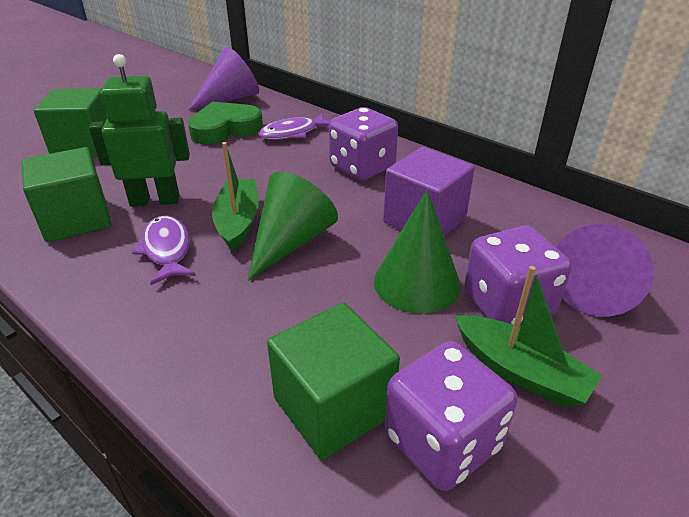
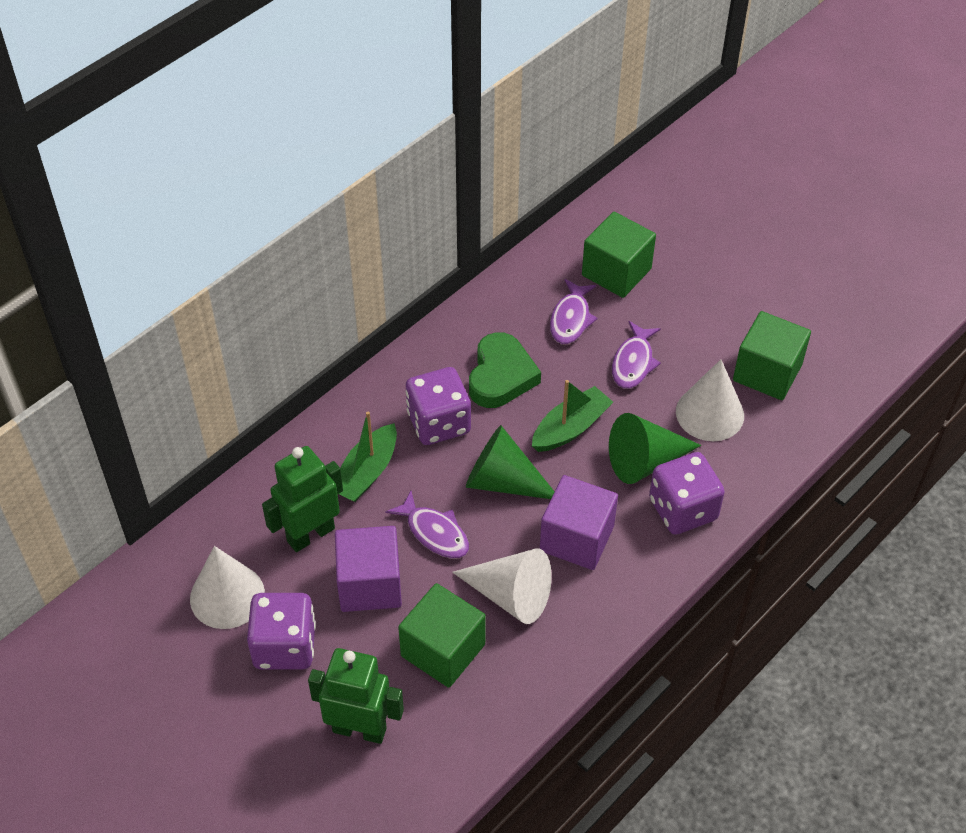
green robot: 1 -> 2
purple cone: 2 -> 0
purple cube: 1 -> 2
purple fish: 2 -> 3
white cone: 0 -> 3

